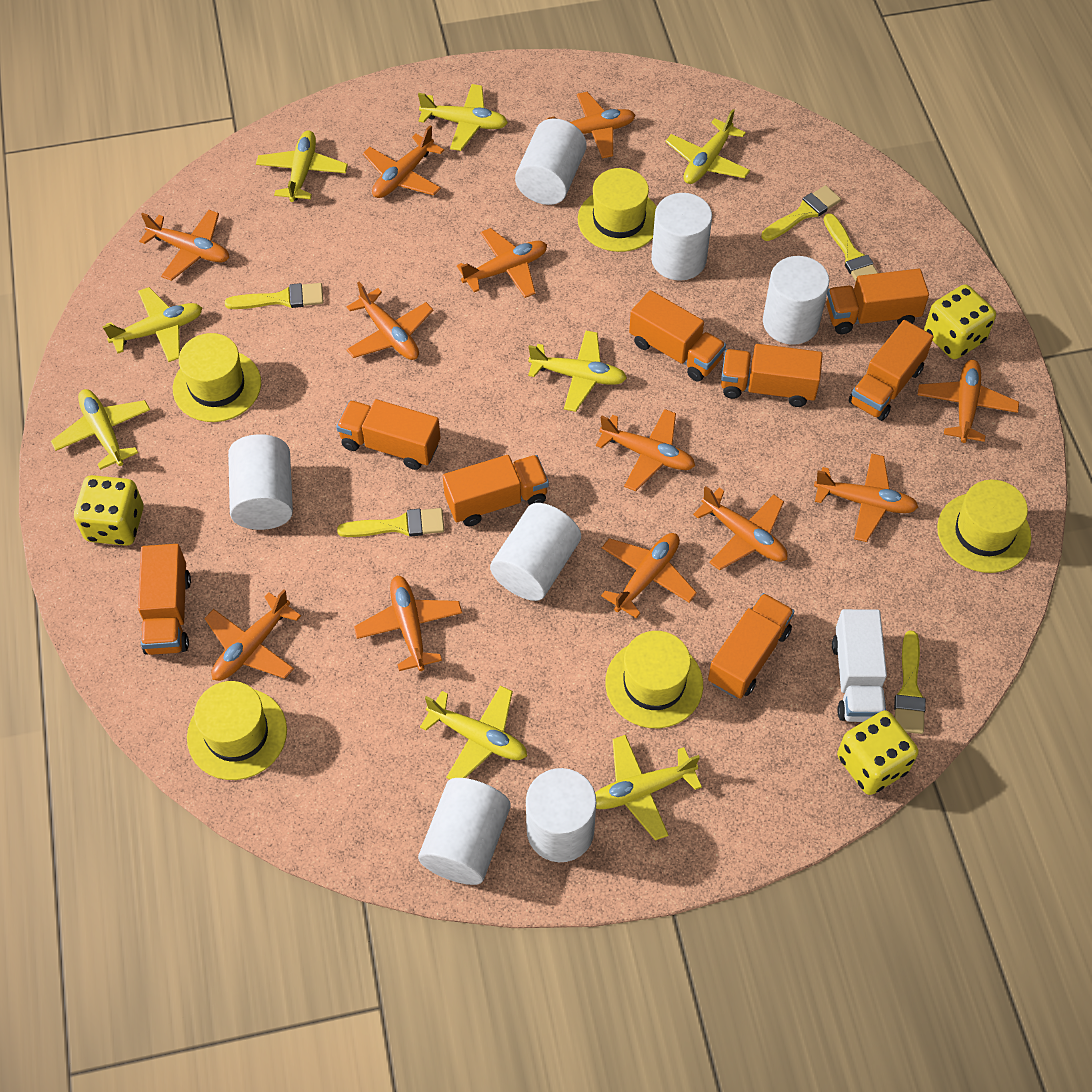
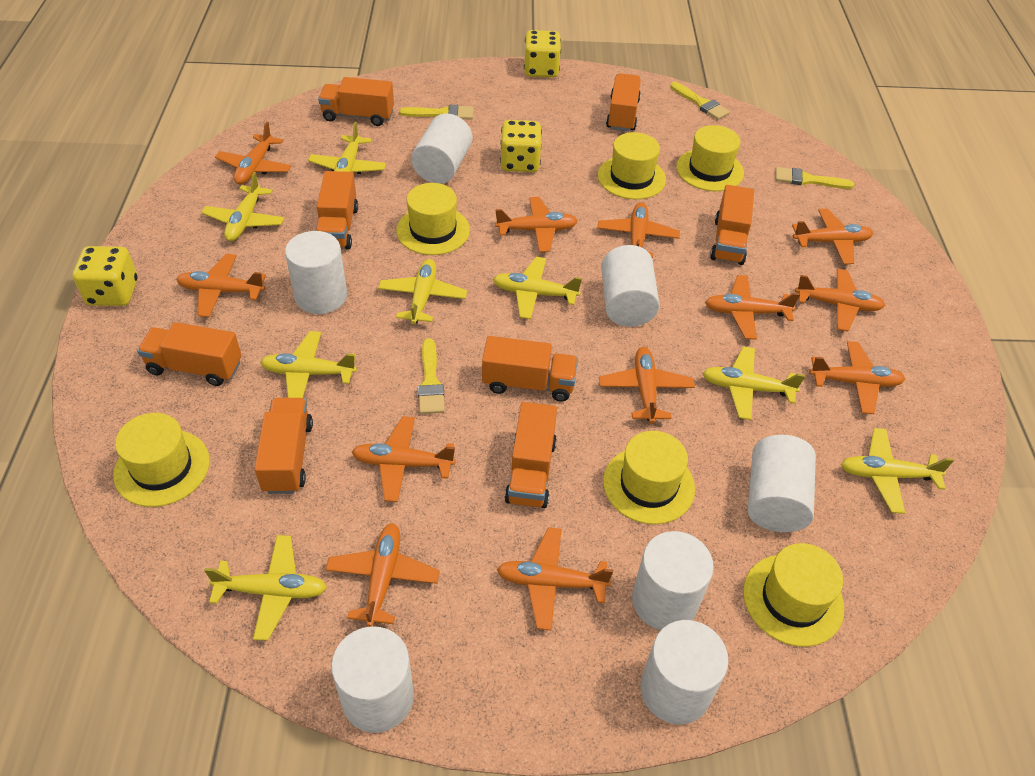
white truck: 1 -> 0
yellow brush: 5 -> 4
yellow hat: 5 -> 6

